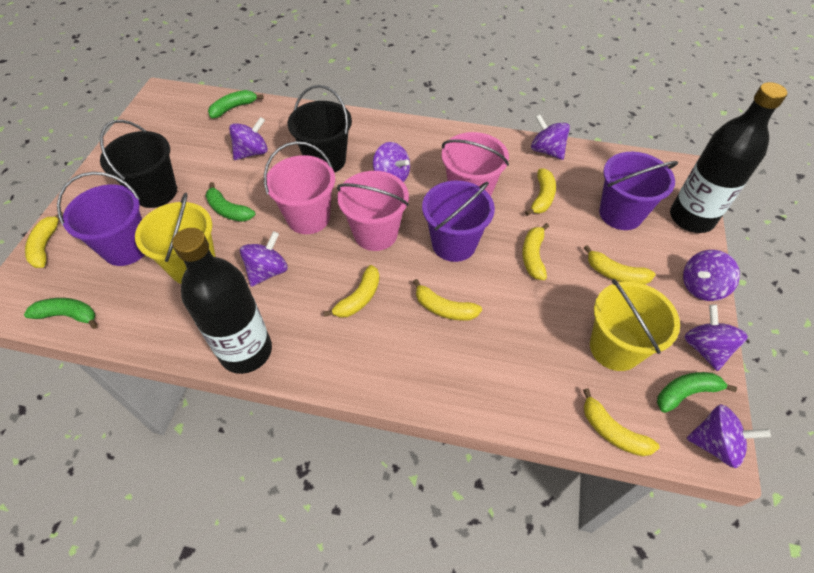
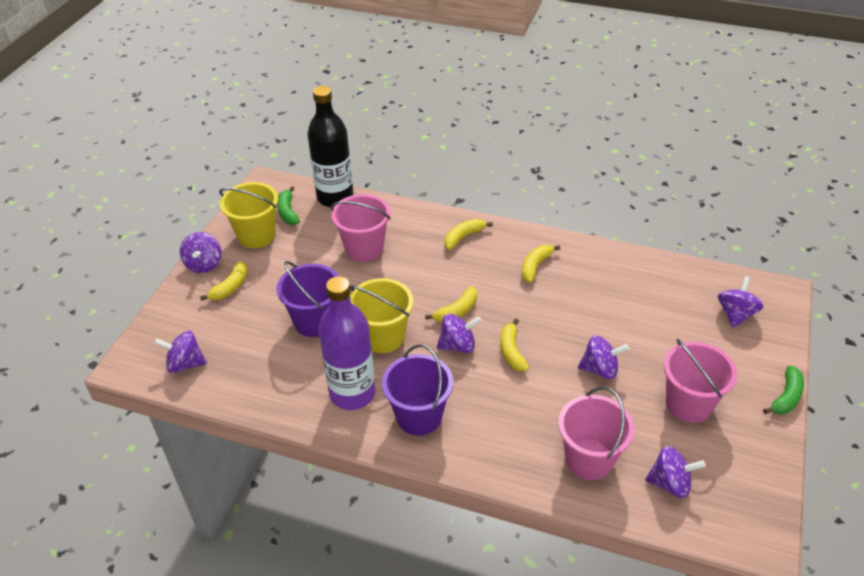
black bottle: 2 -> 1
black bucket: 2 -> 0
green banana: 4 -> 2
purple bottle: 0 -> 1
purple bucket: 3 -> 2
purple spinning top: 7 -> 6
yellow banana: 7 -> 5

